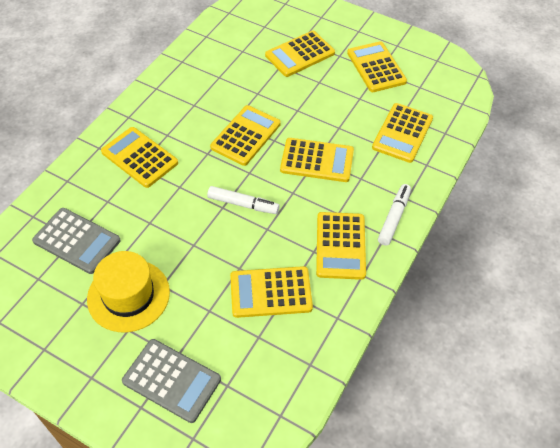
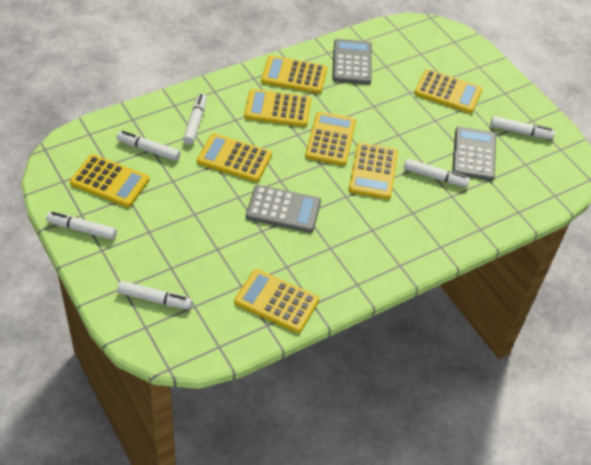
grey calculator: 2 -> 3
white marker: 2 -> 6
yellow hat: 1 -> 0

